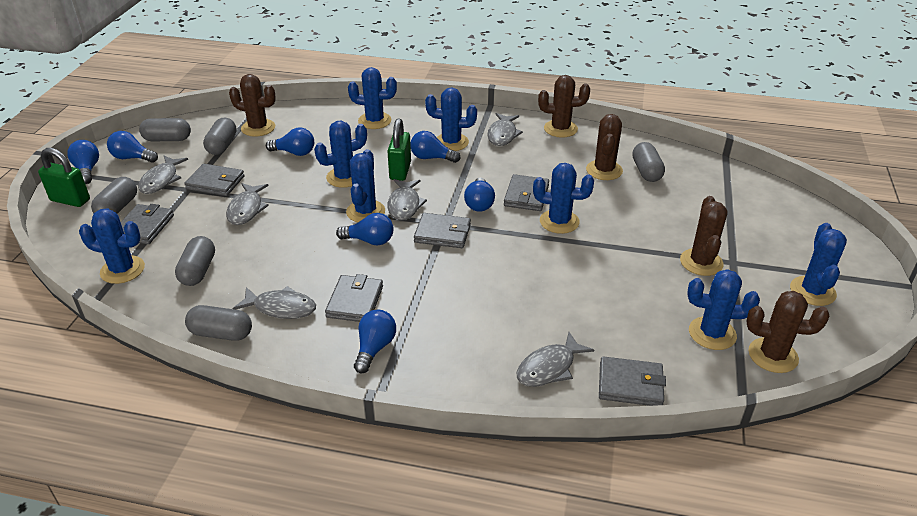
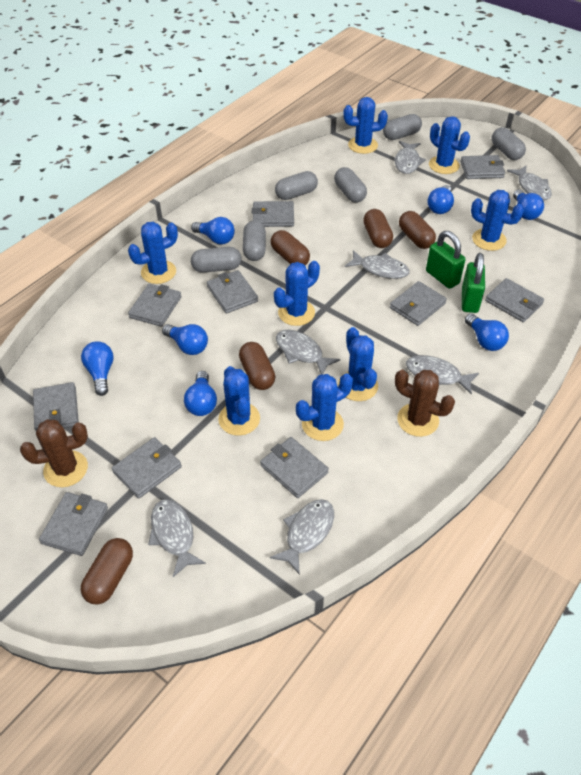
brown cactus: 5 -> 2
brown capsule: 0 -> 5
grey fish: 6 -> 7
grey wallet: 6 -> 10

